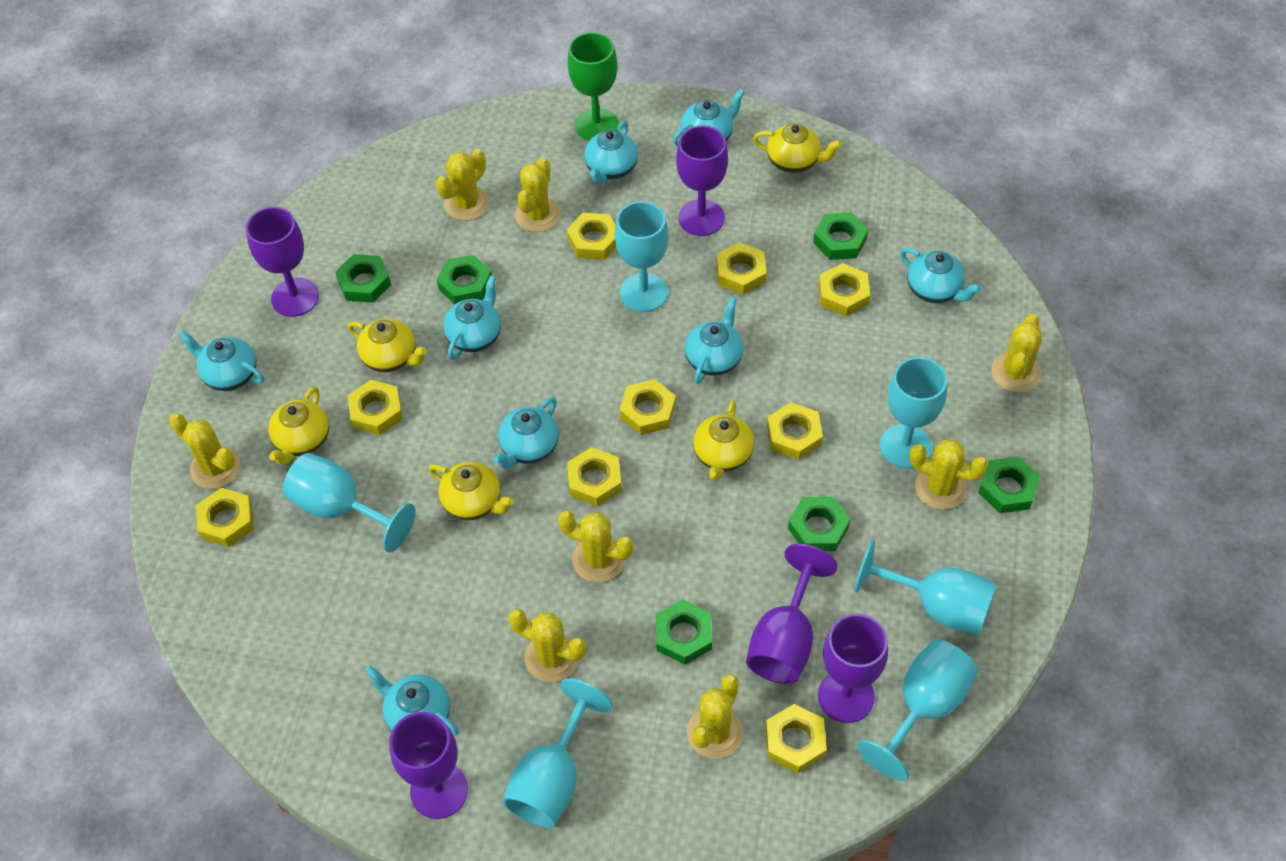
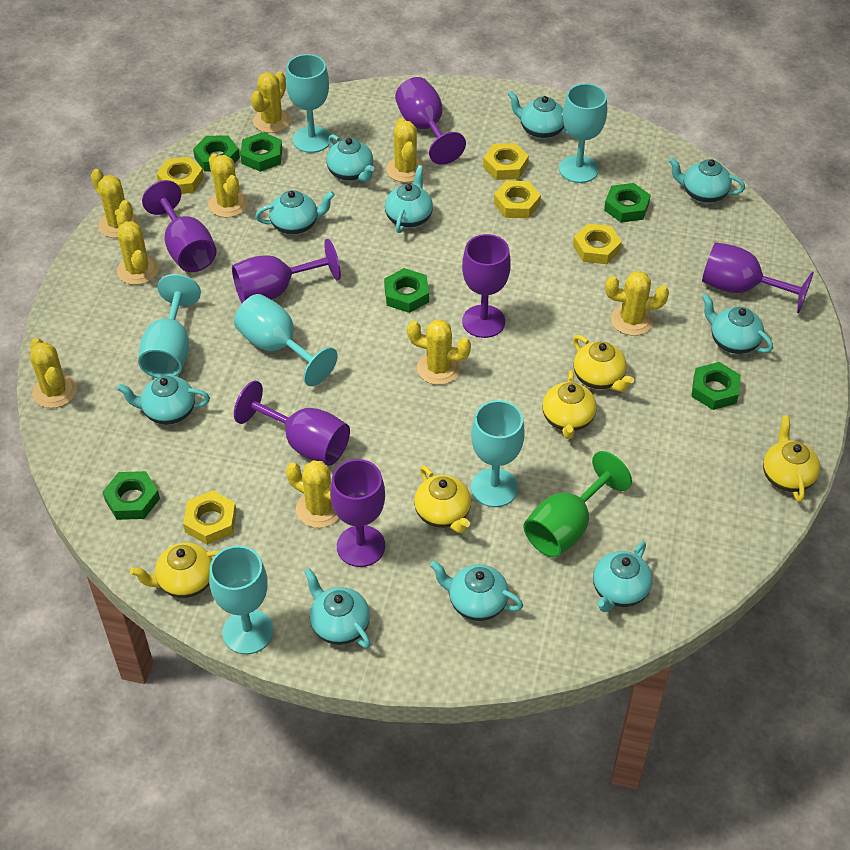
purple goblet: 5 -> 7
turquoise teapot: 8 -> 10
yellow cactus: 8 -> 9
yellow nut: 9 -> 5

